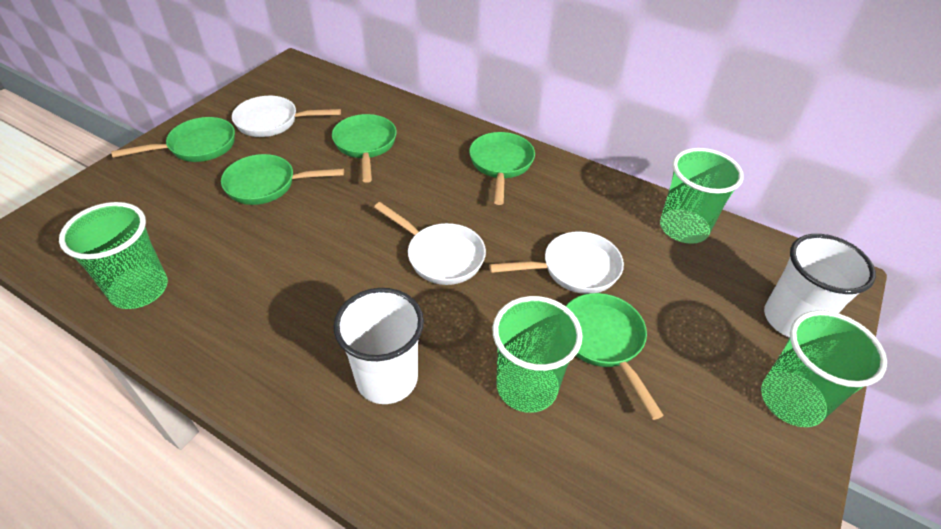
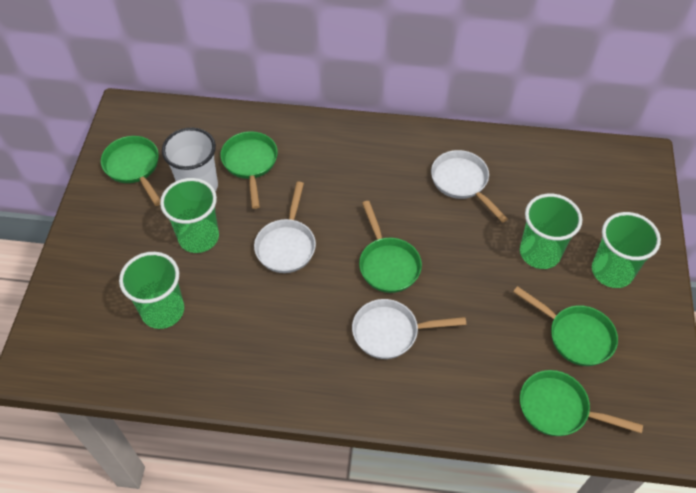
white cup: 2 -> 1

